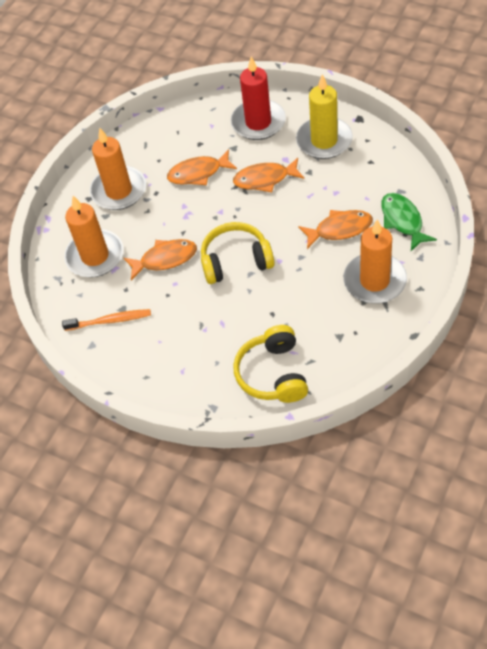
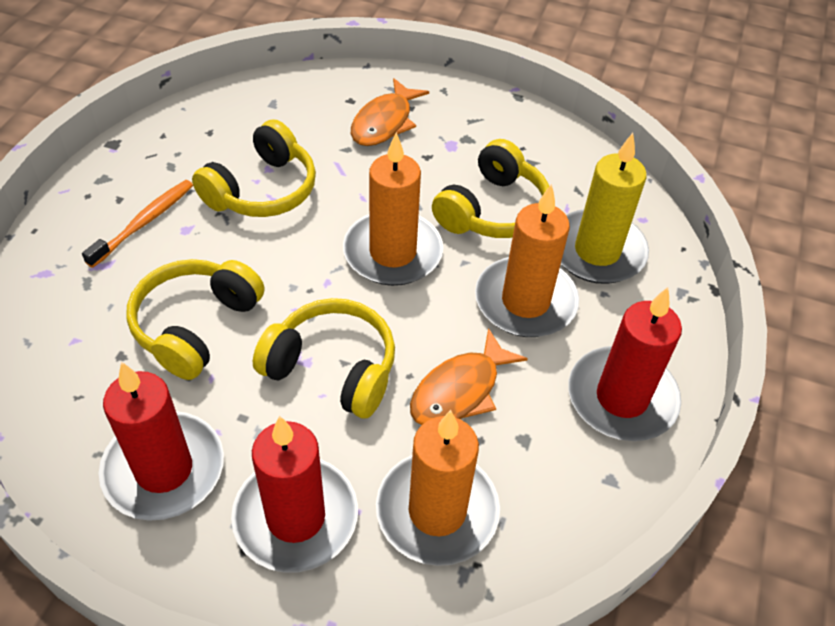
green fish: 1 -> 0
orange fish: 4 -> 2
red candle: 1 -> 3
yellow headphones: 2 -> 4

